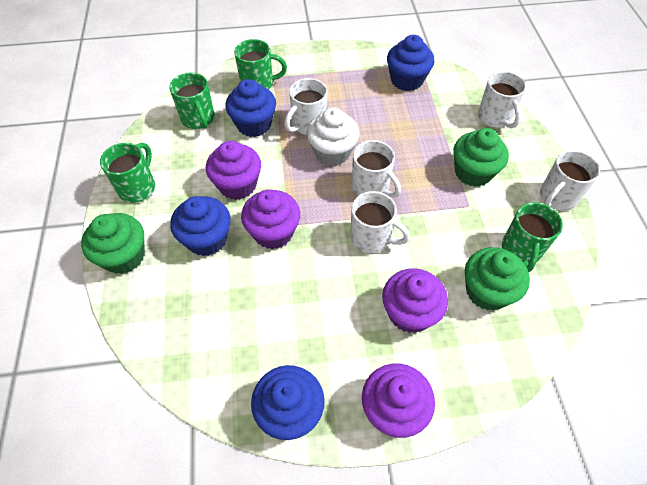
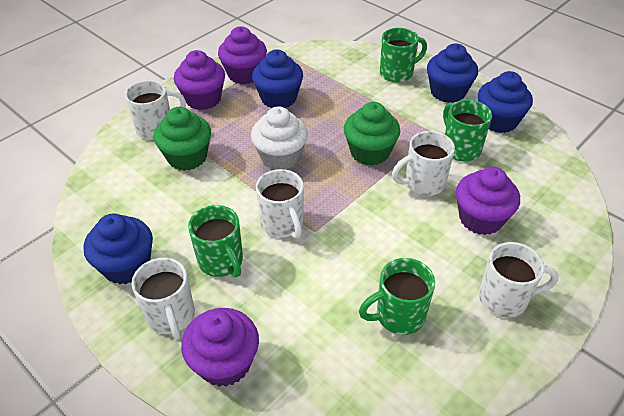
green cupcake: 3 -> 2

